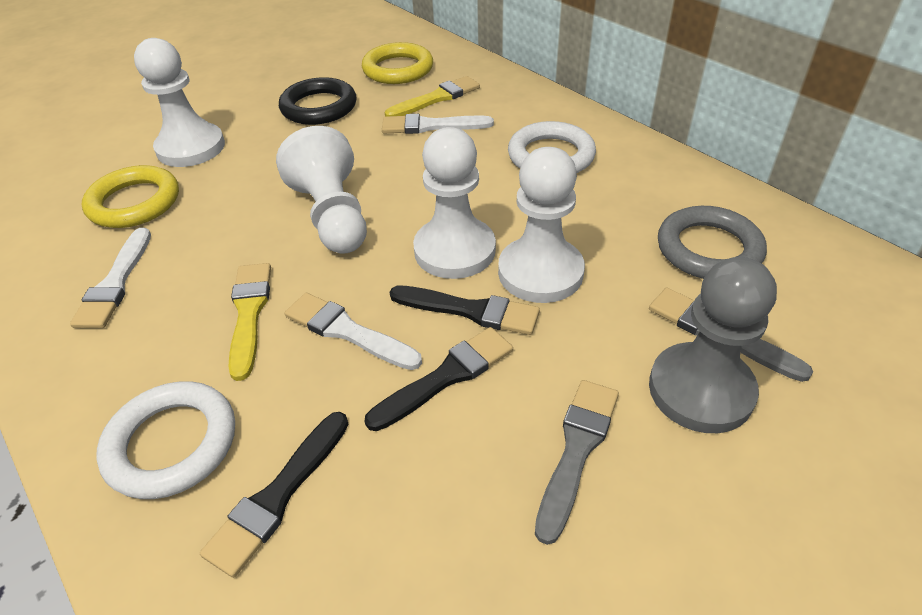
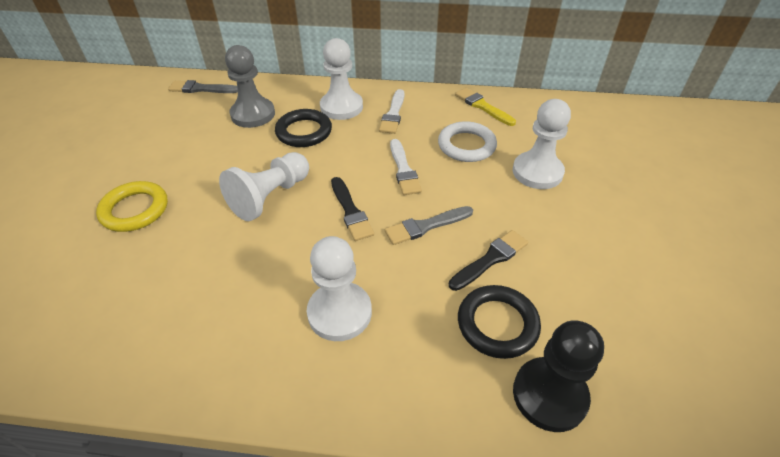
black brush: 3 -> 2
black pawn: 0 -> 1
black ring: 1 -> 2
grey ring: 1 -> 0
white brush: 3 -> 2
white ring: 2 -> 1
yellow brush: 2 -> 1
yellow ring: 2 -> 1

